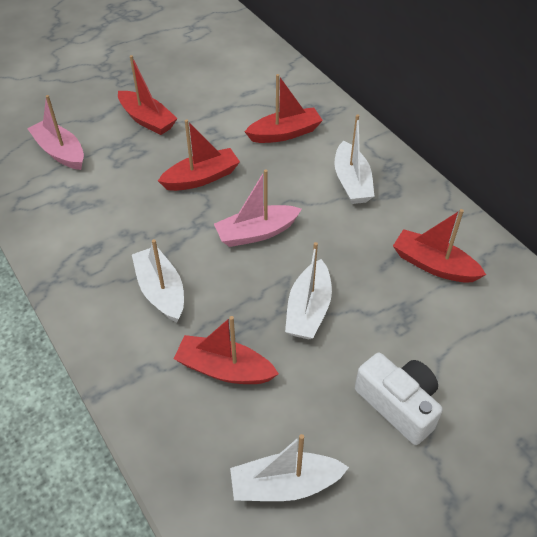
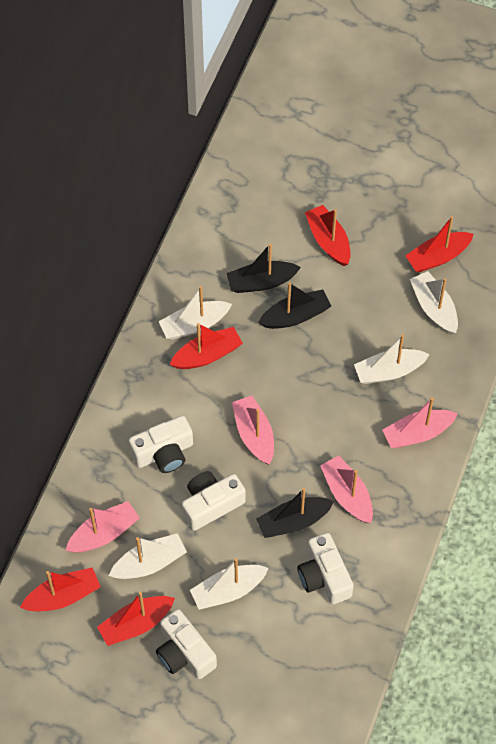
black boat: 0 -> 3
pink boat: 2 -> 4
white boat: 4 -> 5
white camera: 1 -> 4

